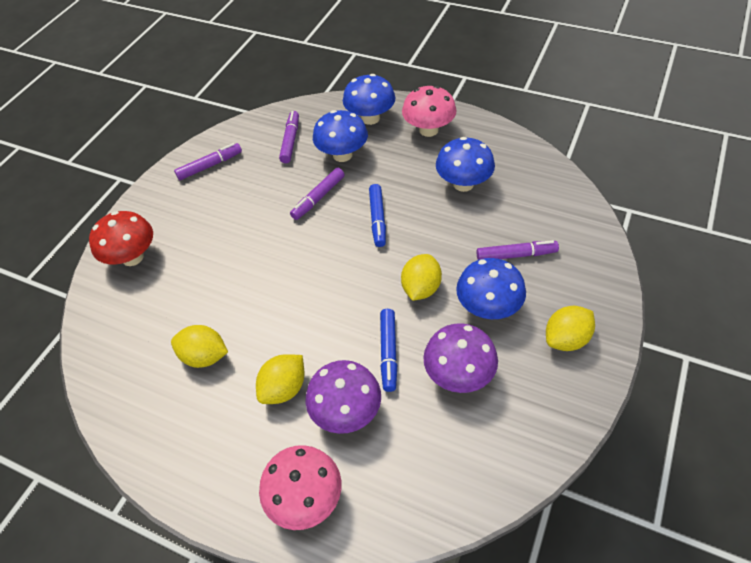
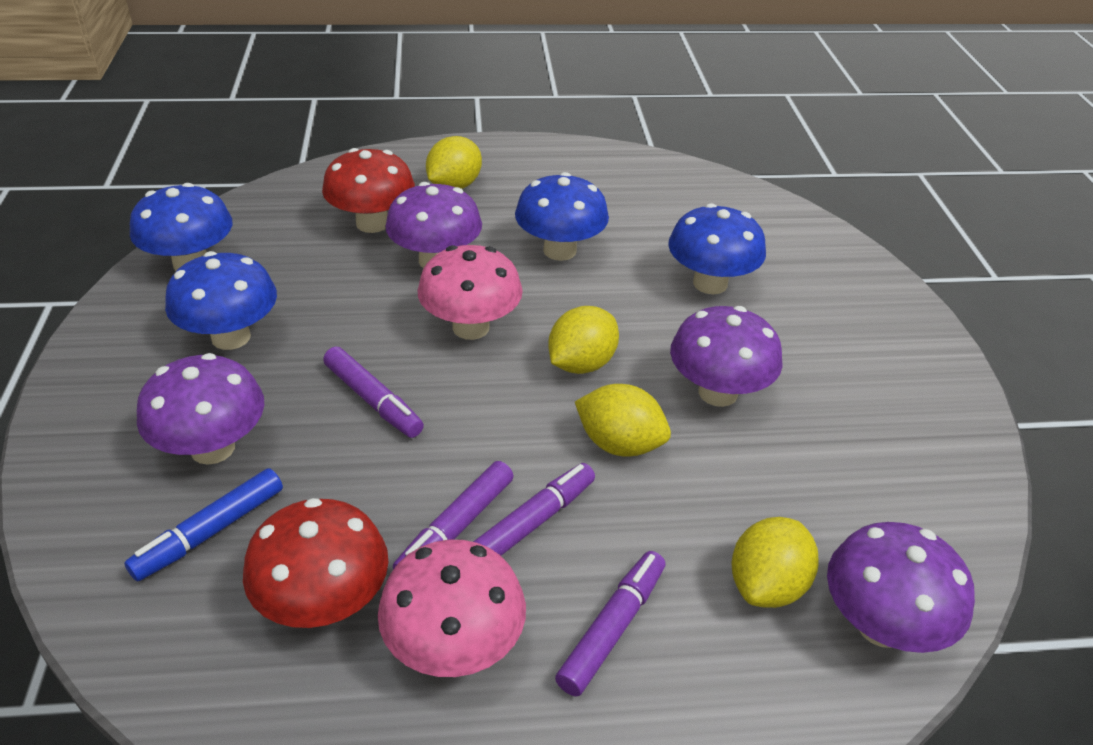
blue marker: 2 -> 1
purple mushroom: 2 -> 4
red mushroom: 1 -> 2

